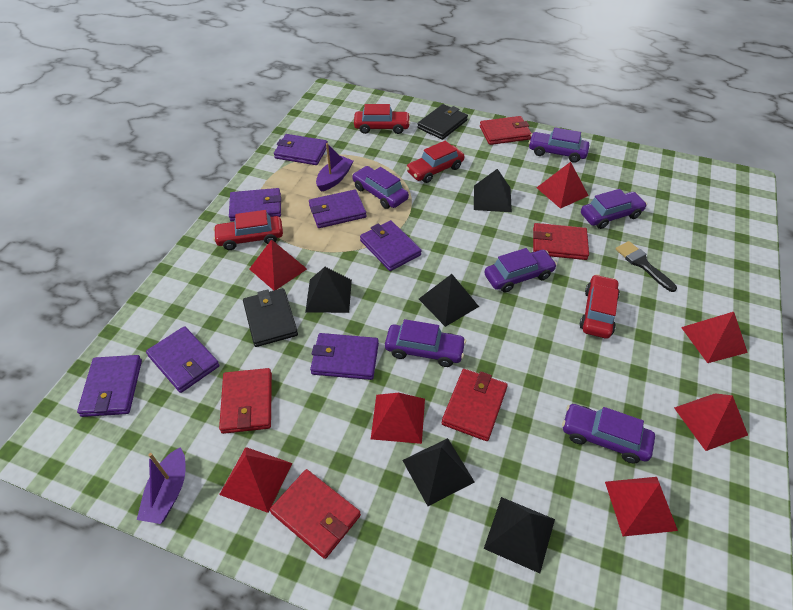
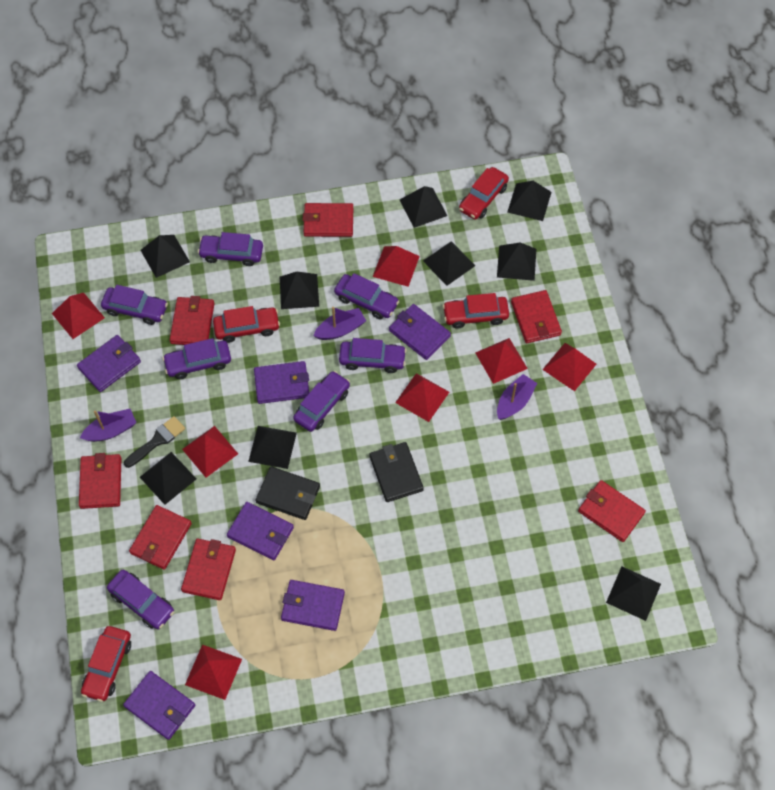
black pyramid: 5 -> 9
purple boat: 2 -> 3
purple car: 6 -> 7
purple wallet: 7 -> 6
red wallet: 5 -> 7

